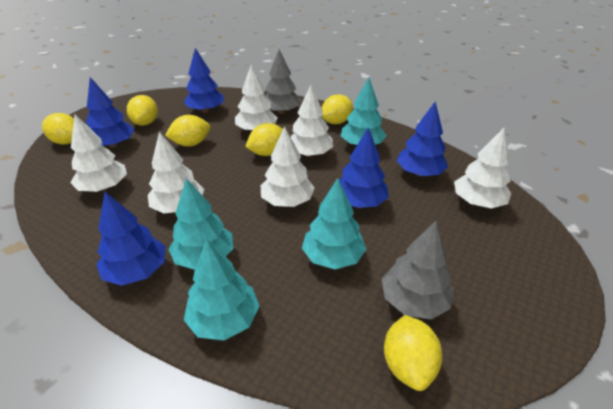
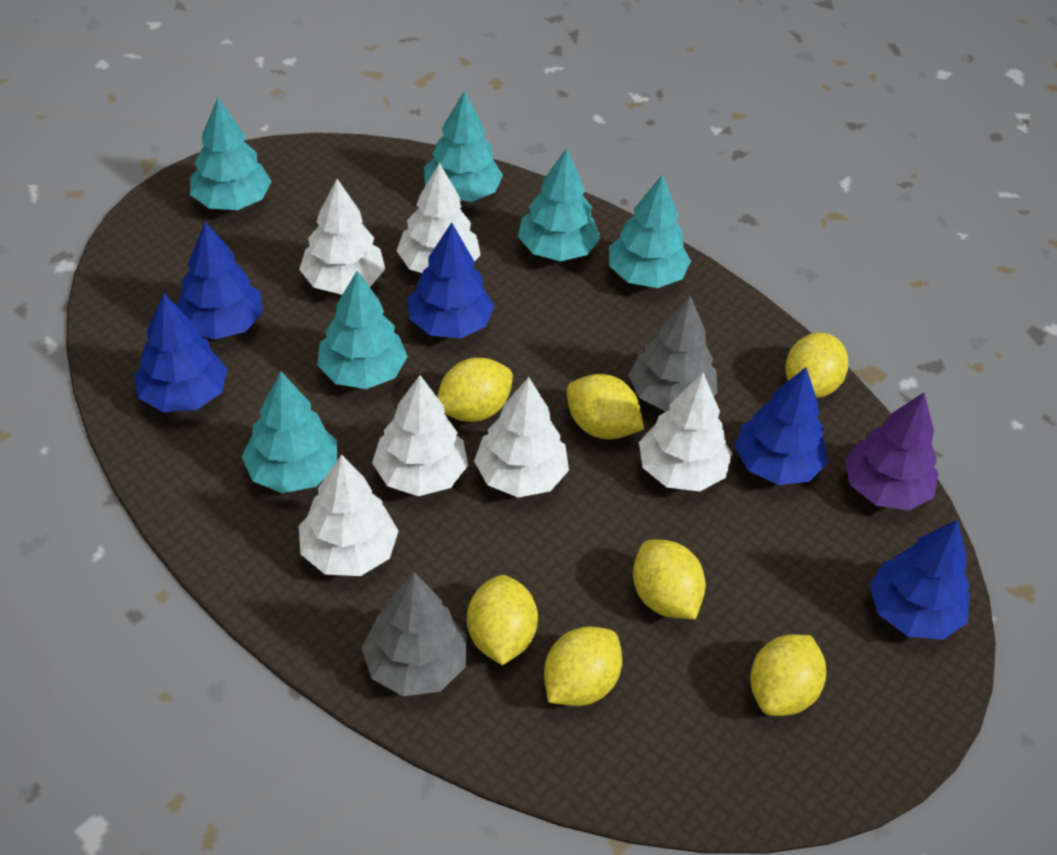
purple tree: 0 -> 1
turquoise tree: 4 -> 6
yellow lemon: 6 -> 7

